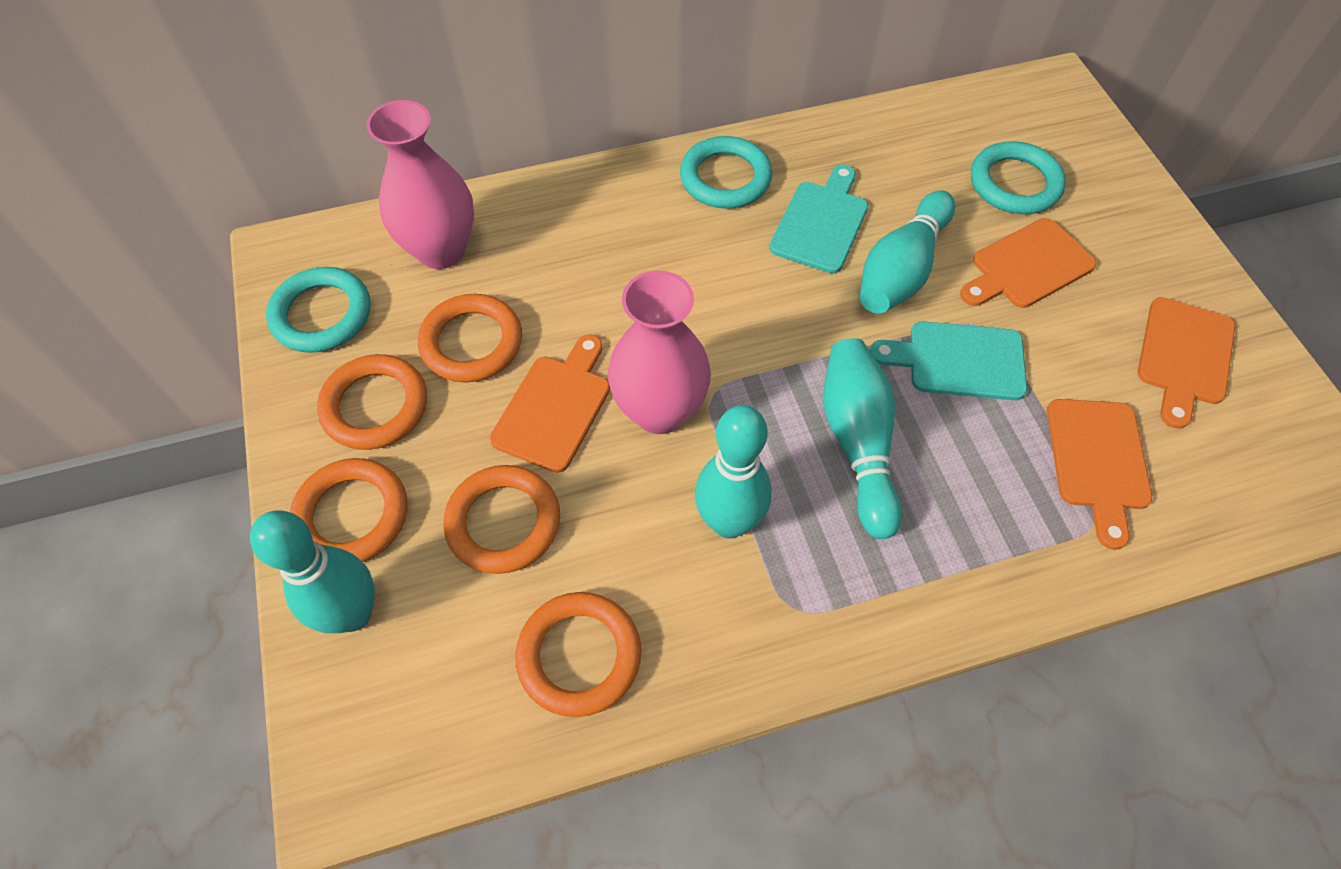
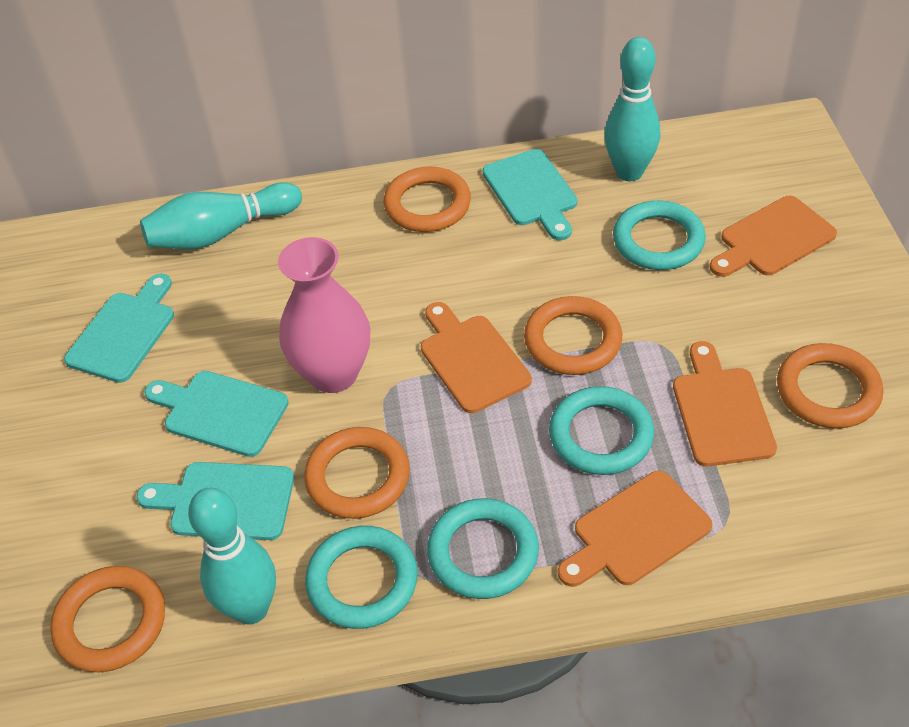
pink vase: 2 -> 1
turquoise bowling pin: 4 -> 3
turquoise cutting board: 2 -> 4
turquoise ring: 3 -> 4

